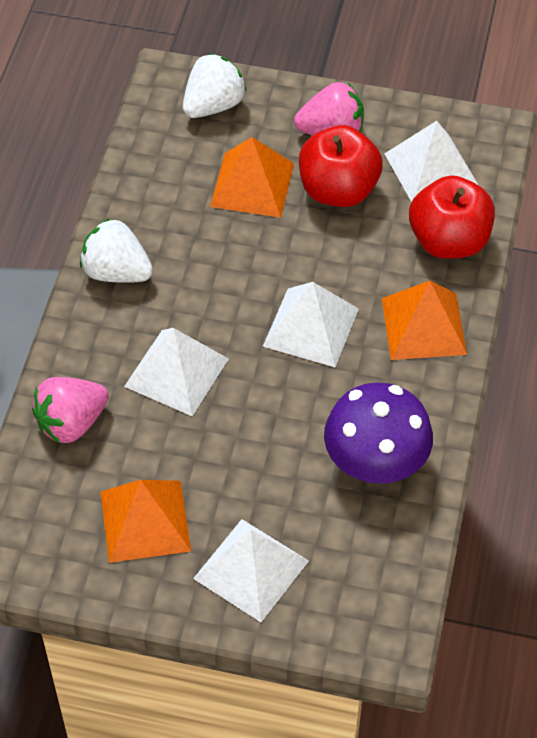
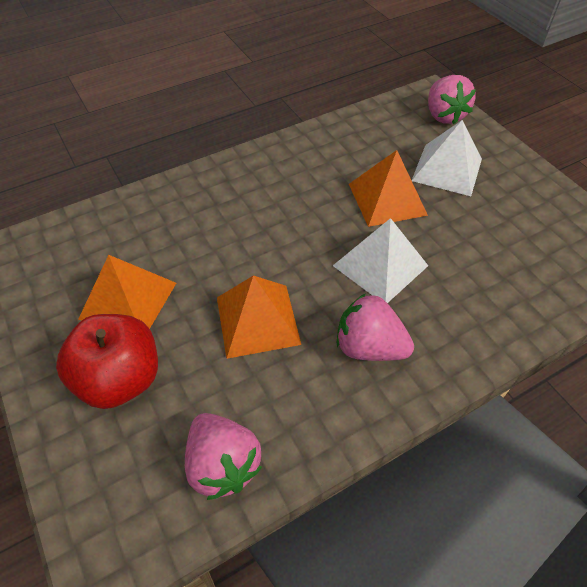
pink strawberry: 2 -> 3
purple mushroom: 1 -> 0
red apple: 2 -> 1
white pyramid: 4 -> 2
white strawberry: 2 -> 0

